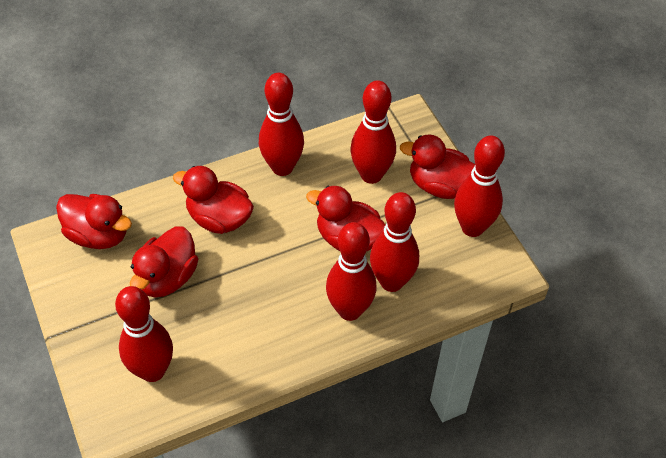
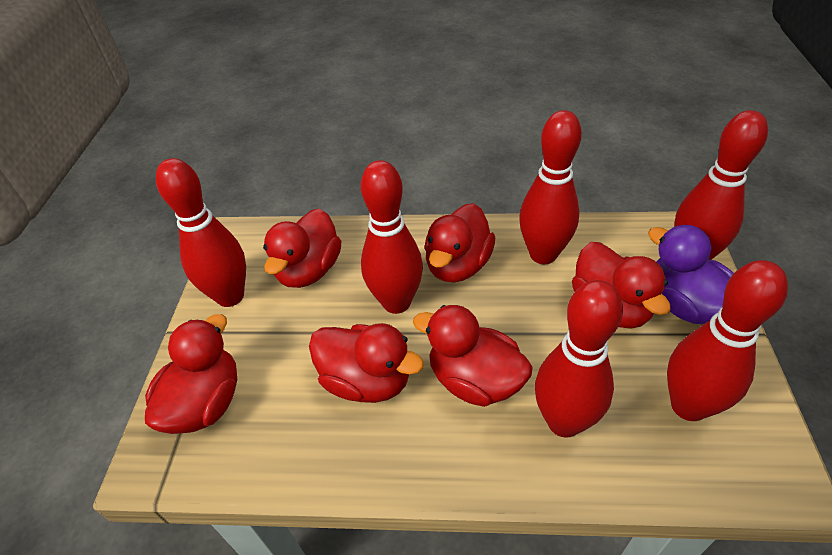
purple duck: 0 -> 1
red duck: 5 -> 6

